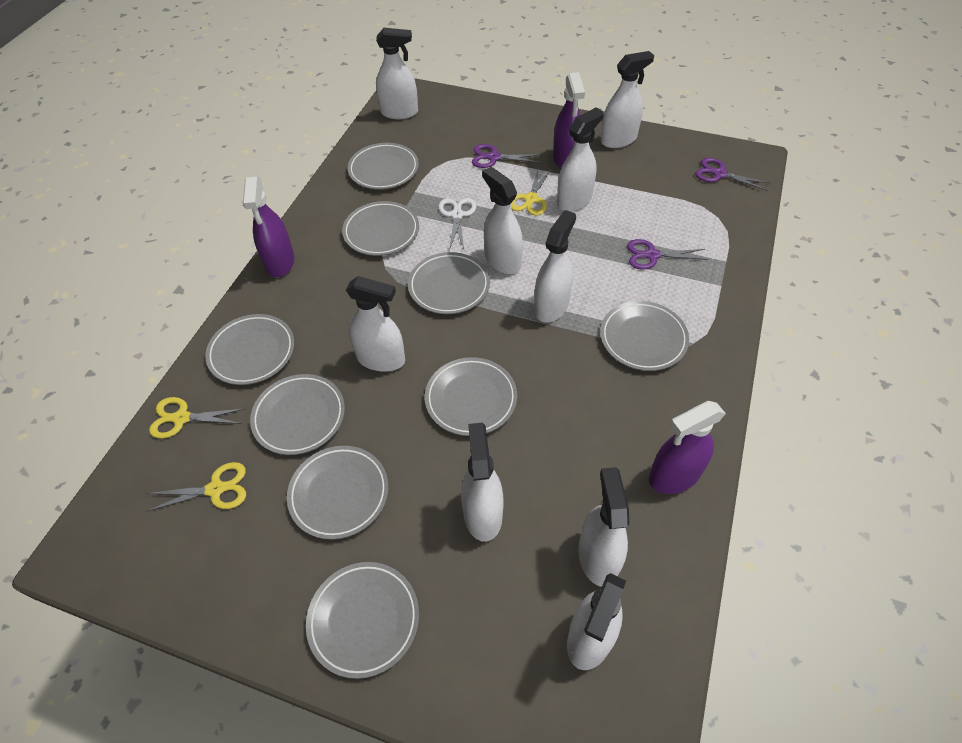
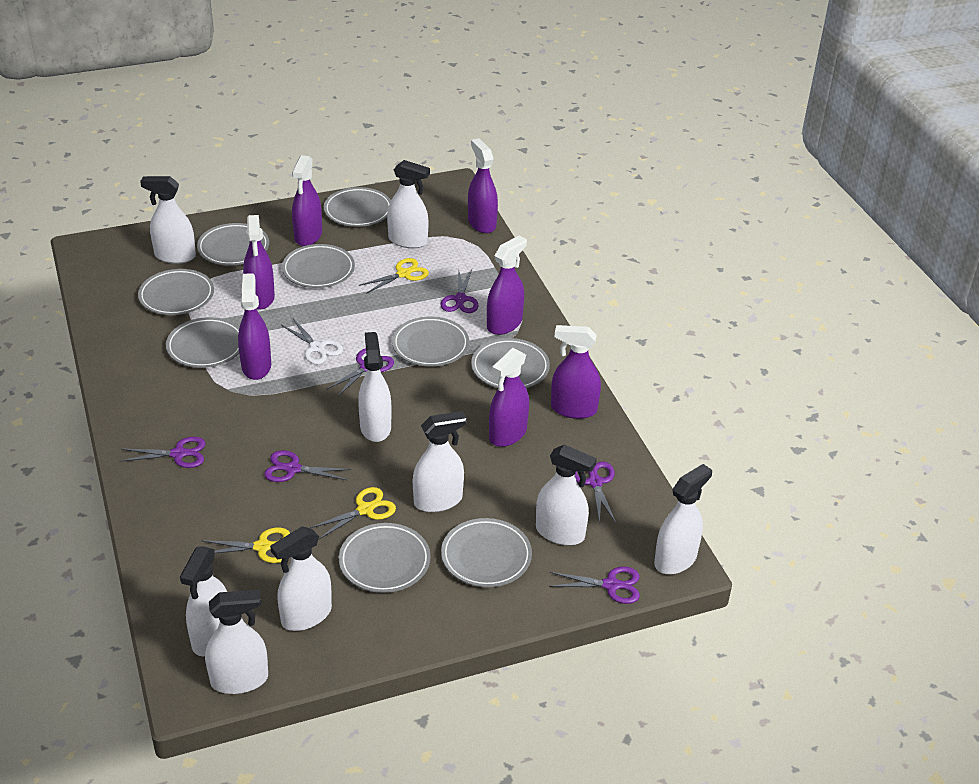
purple scissors: 3 -> 6
purple spray bottle: 3 -> 7

